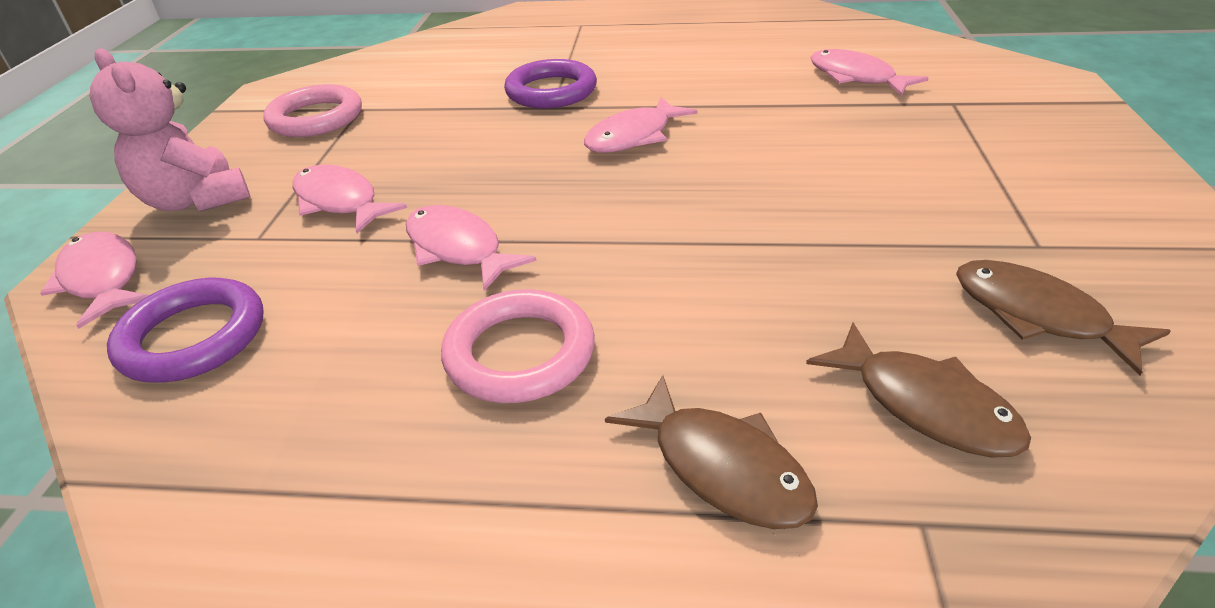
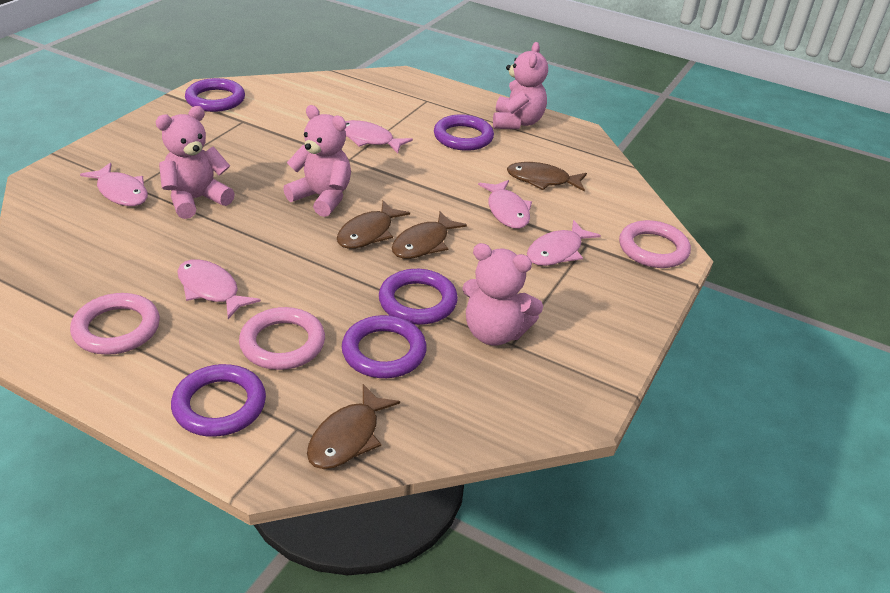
brown fish: 3 -> 4
pink ring: 2 -> 3
pink teddy bear: 1 -> 4
purple ring: 2 -> 5

